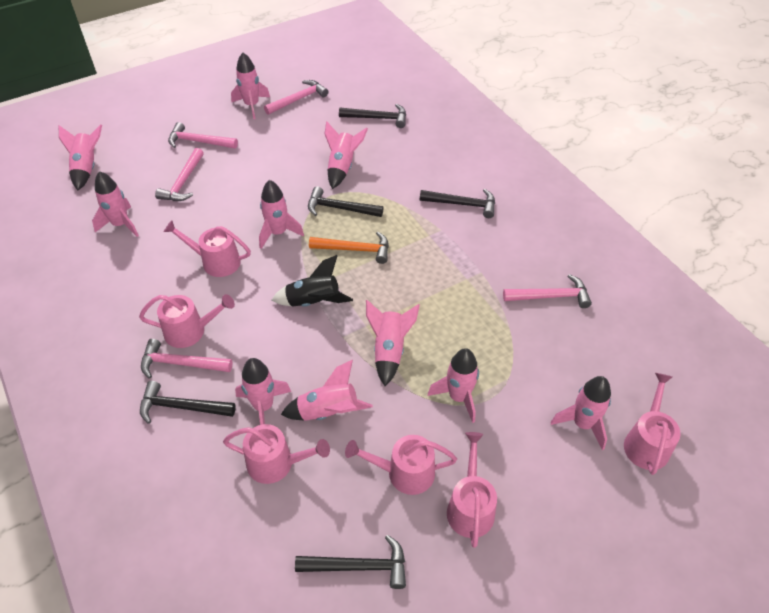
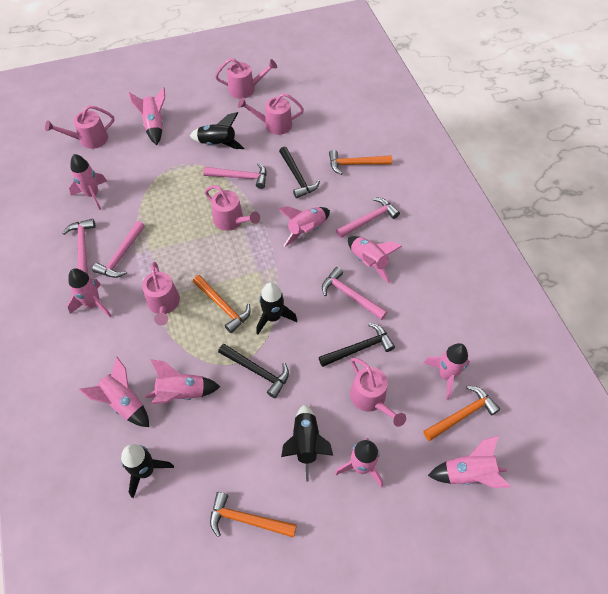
black hammer: 5 -> 3
black rocket: 1 -> 4
orange hammer: 1 -> 4

